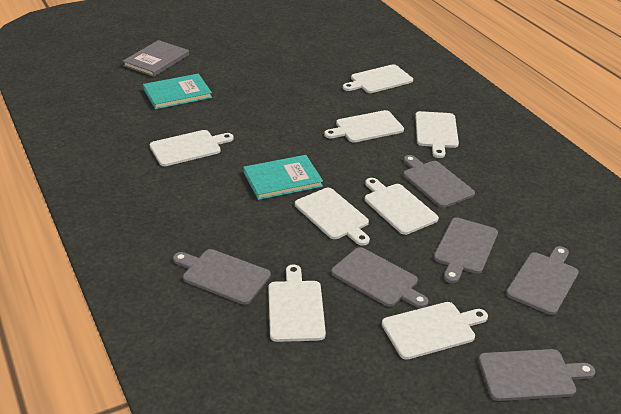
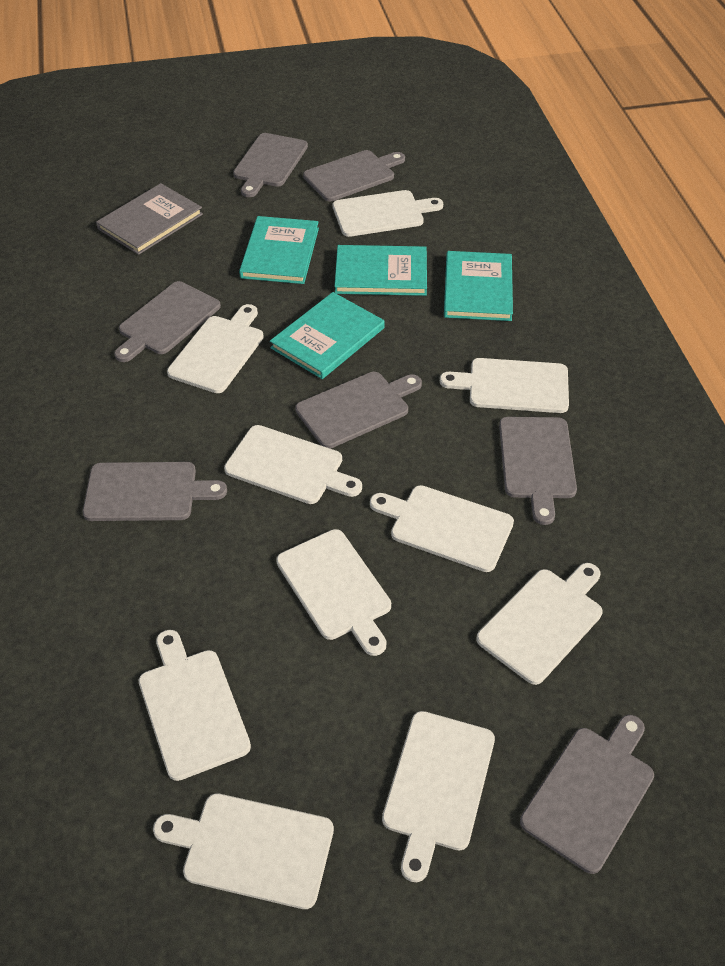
grey cutting board: 6 -> 7
turquoise book: 2 -> 4
white cutting board: 8 -> 10

